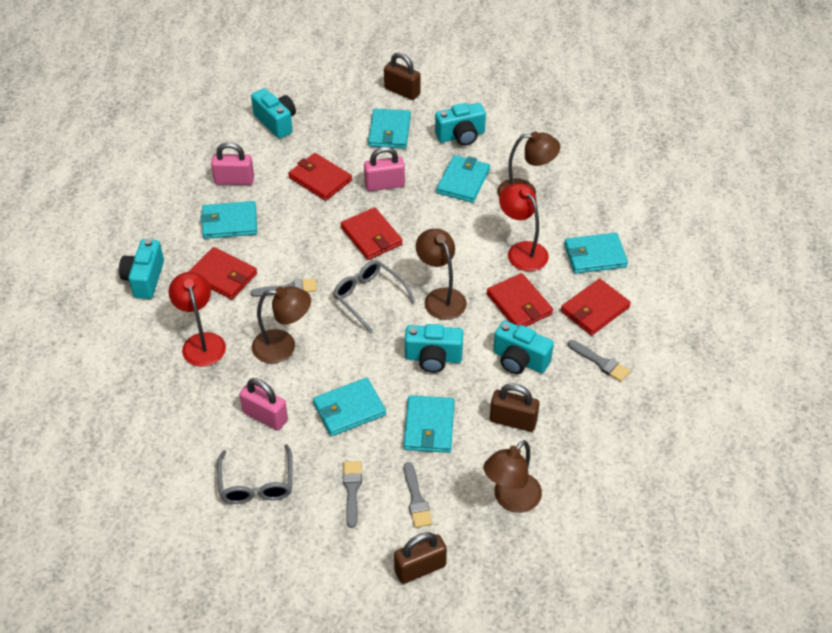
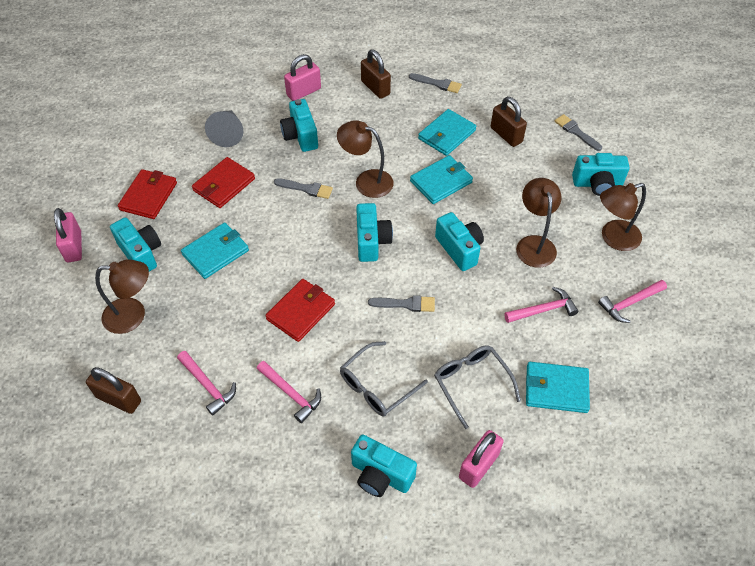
grey cone: 0 -> 1
pink hammer: 0 -> 4
red lamp: 2 -> 0
red wallet: 5 -> 3
turquoise camera: 5 -> 6
turquoise wallet: 6 -> 4

